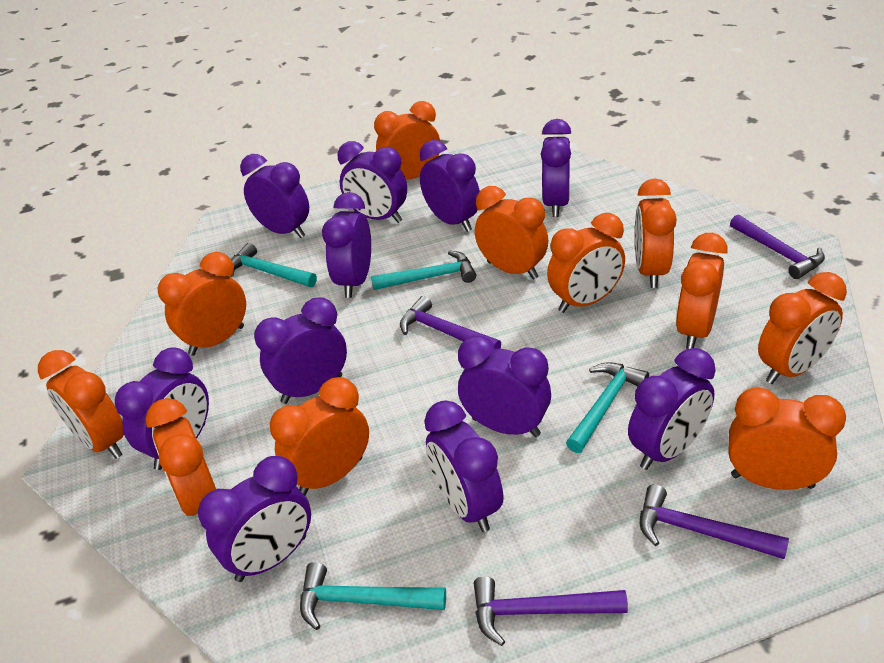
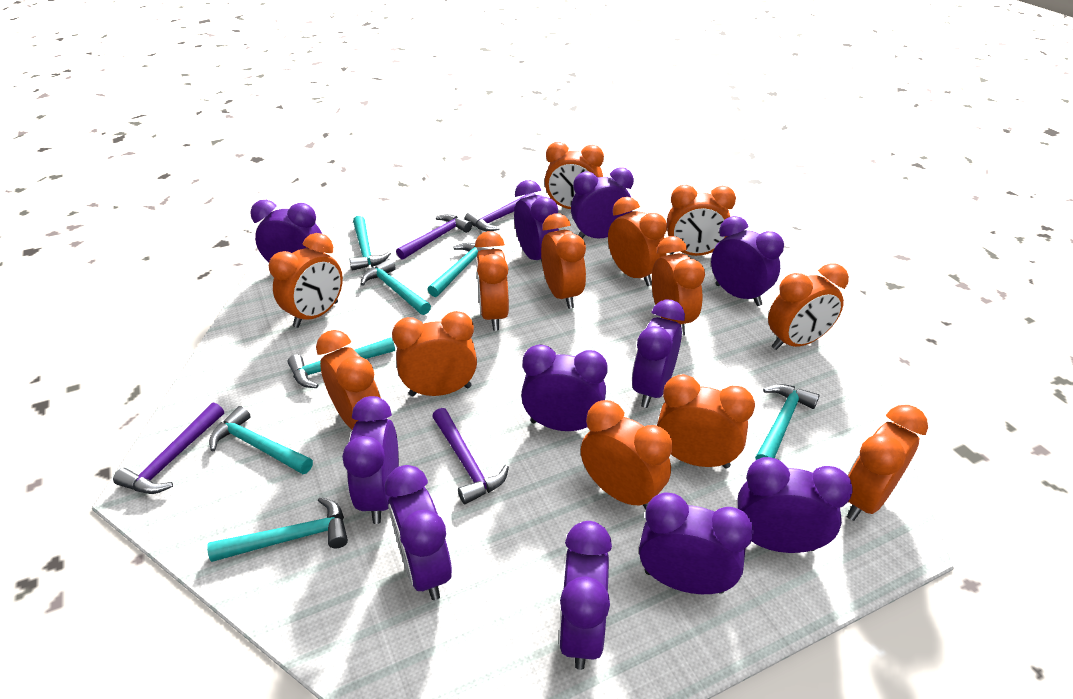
orange clock: 11 -> 13
turquoise hammer: 4 -> 7

